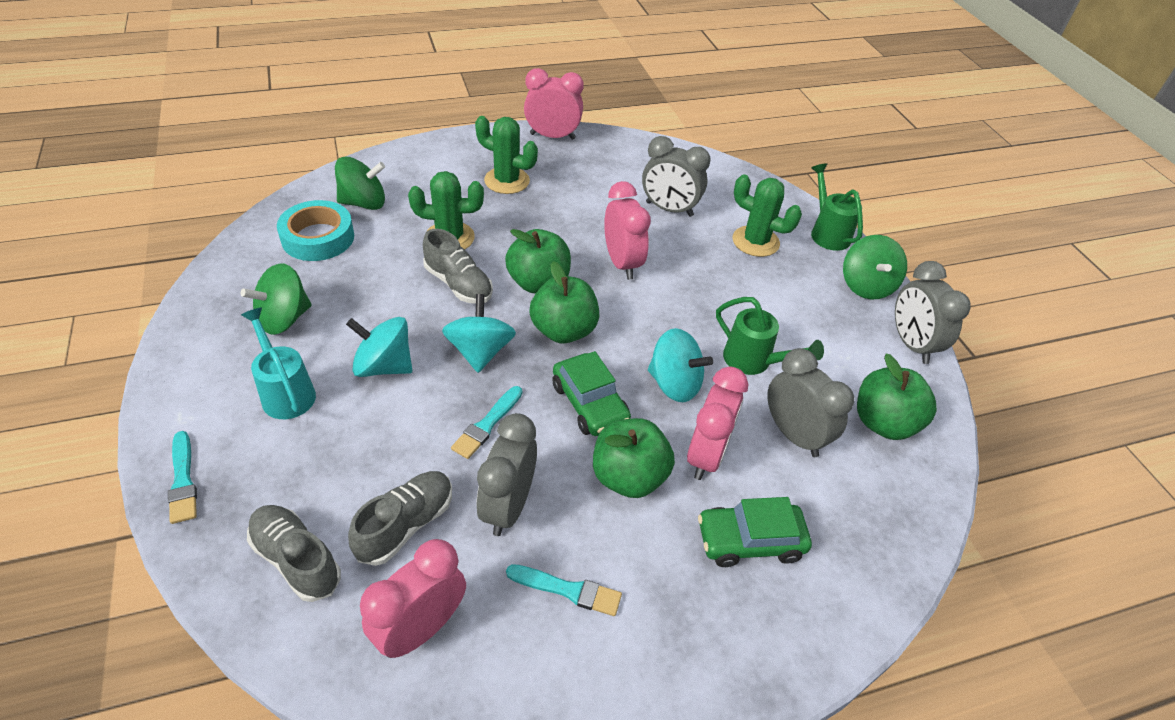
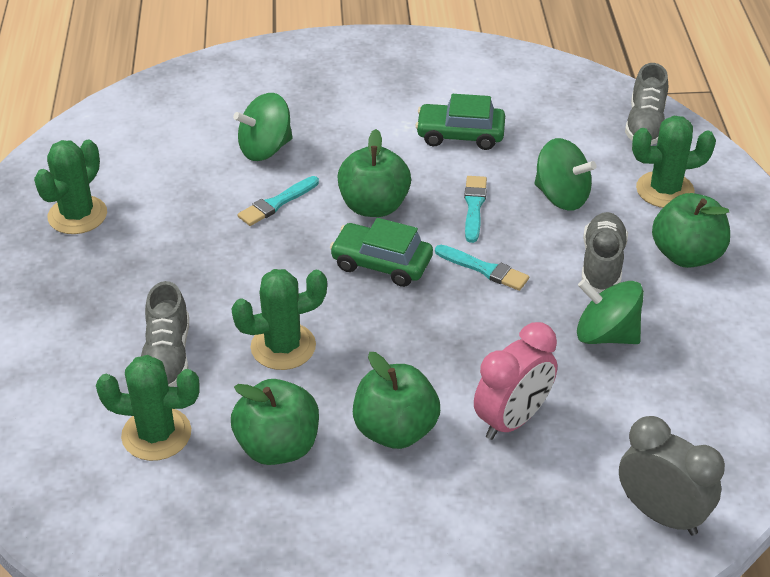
green cactus: 3 -> 4
green watering can: 2 -> 0
grey clock: 4 -> 1
pink clock: 4 -> 1
turquoise spinning top: 3 -> 0
turquoise tape: 1 -> 0
turquoise watering can: 1 -> 0

